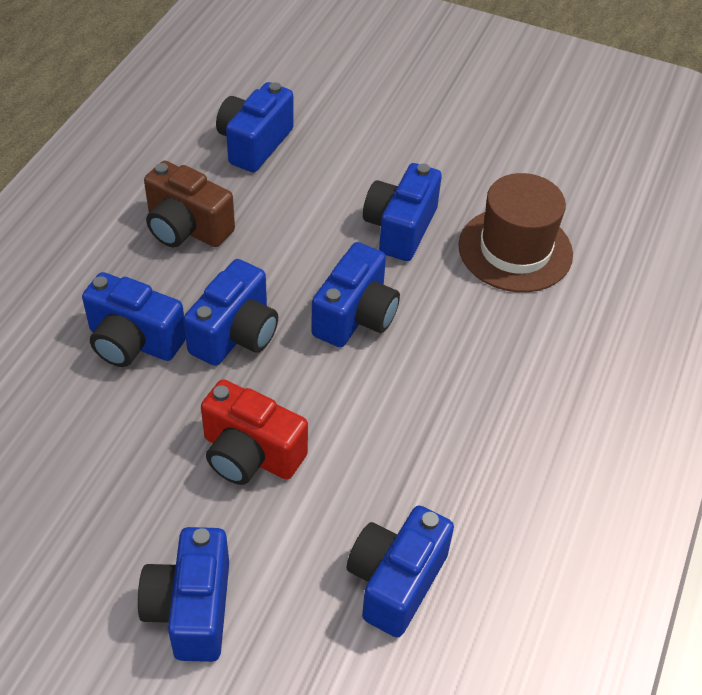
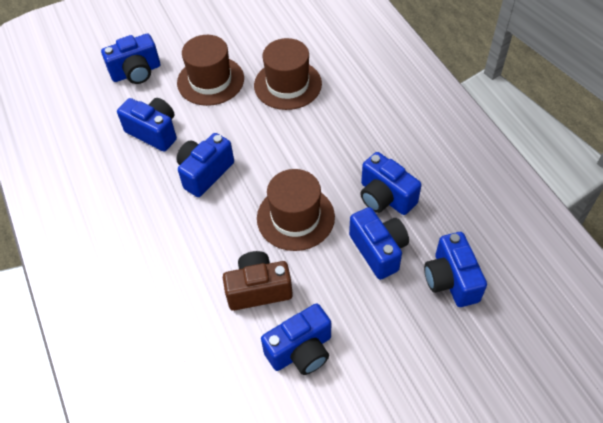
brown hat: 1 -> 3
red camera: 1 -> 0

